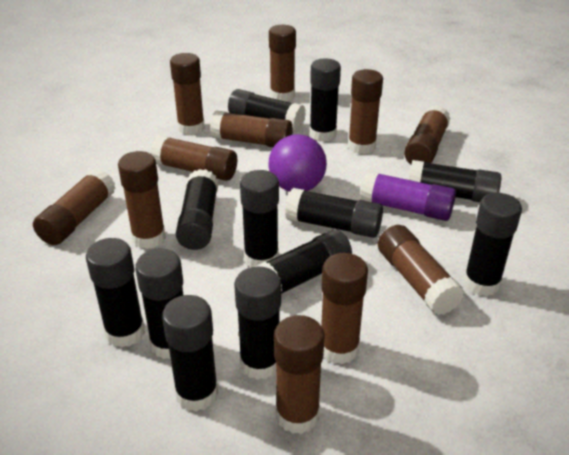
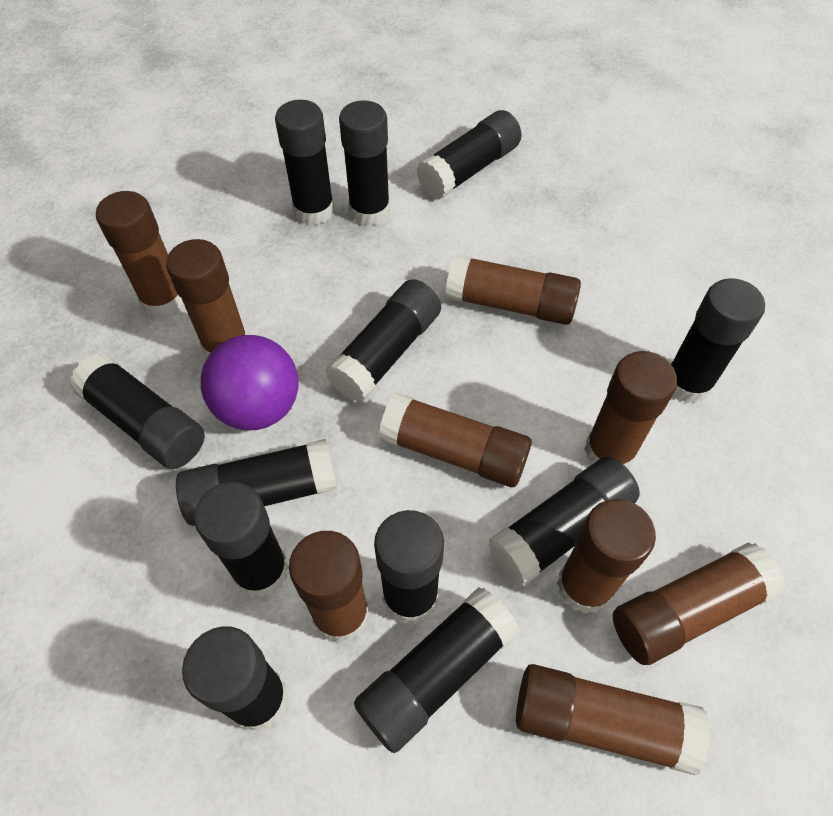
brown glue stick: 11 -> 9
purple glue stick: 1 -> 0

